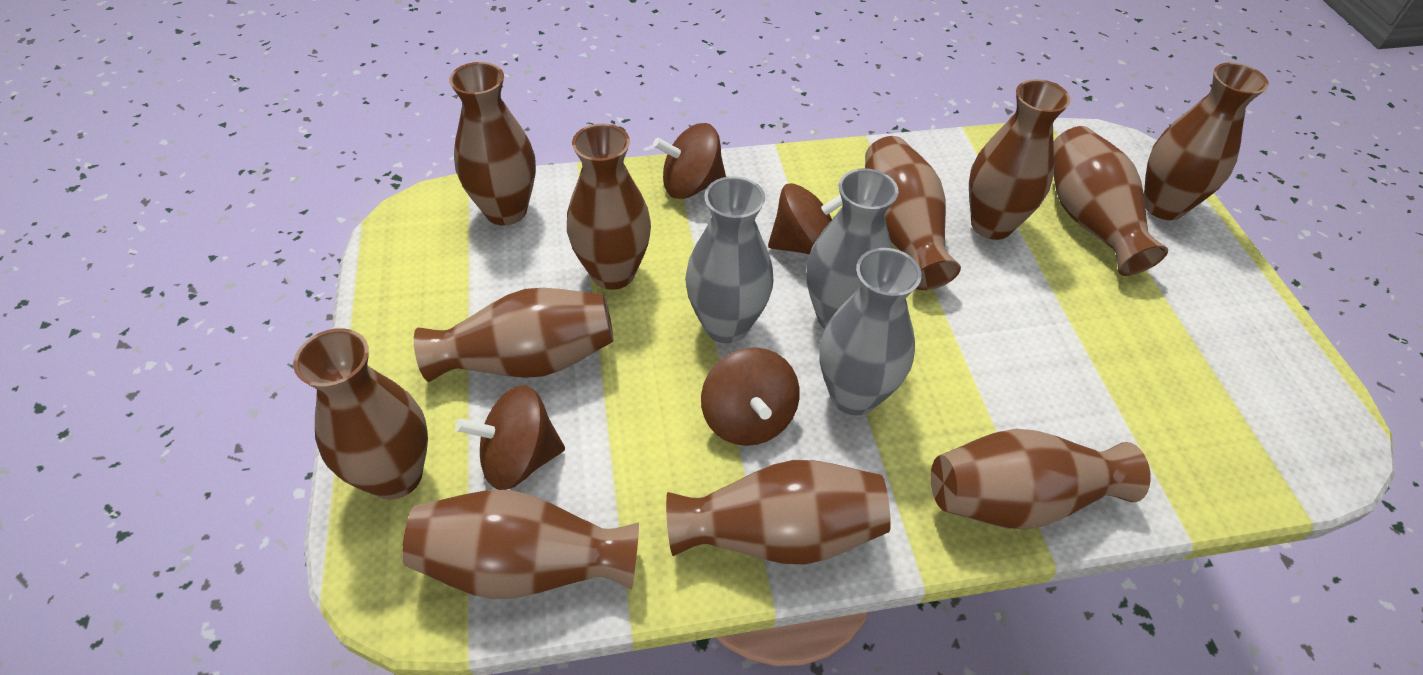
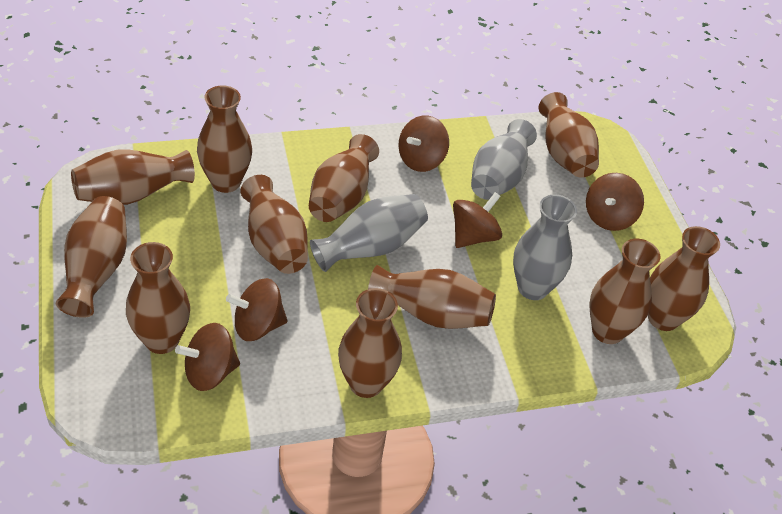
brown spinning top: 4 -> 5

